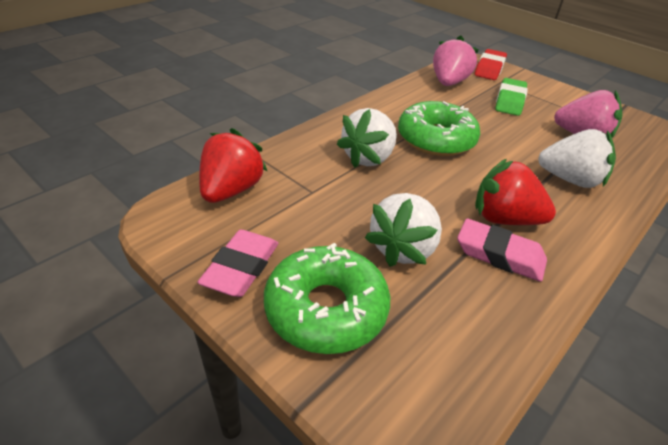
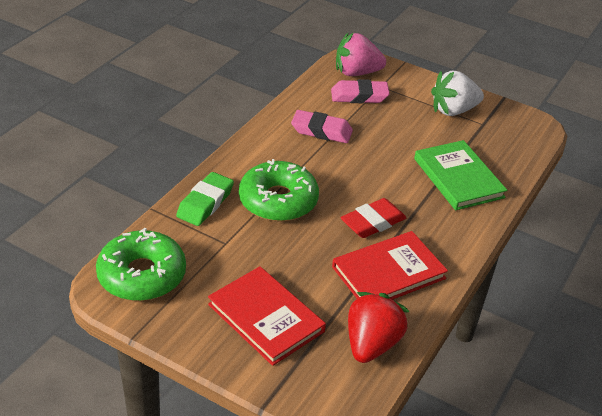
green book: 0 -> 1
pink strawberry: 2 -> 1
red book: 0 -> 2
red strawberry: 2 -> 1
white strawberry: 3 -> 1

